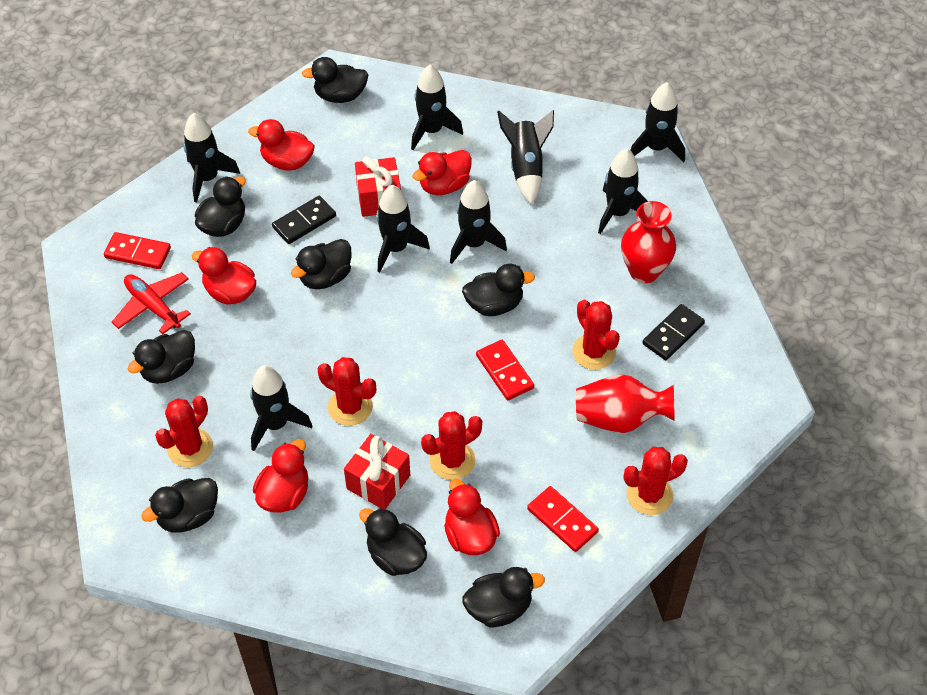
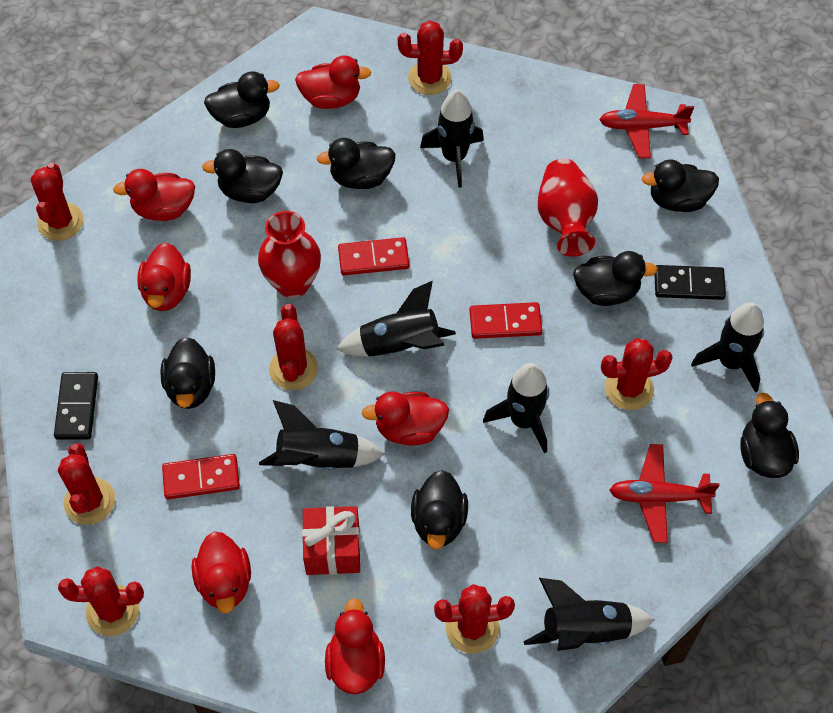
black rocket: 8 -> 6
red cactus: 5 -> 7
red duck: 5 -> 6
red gift: 2 -> 1
red plane: 1 -> 2

